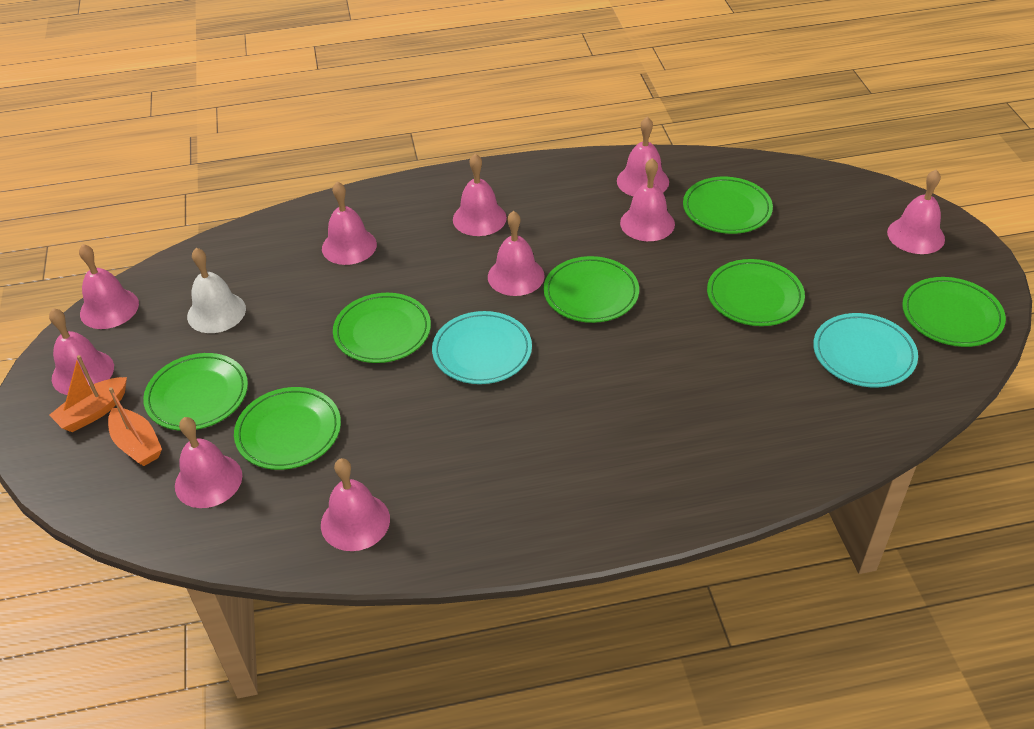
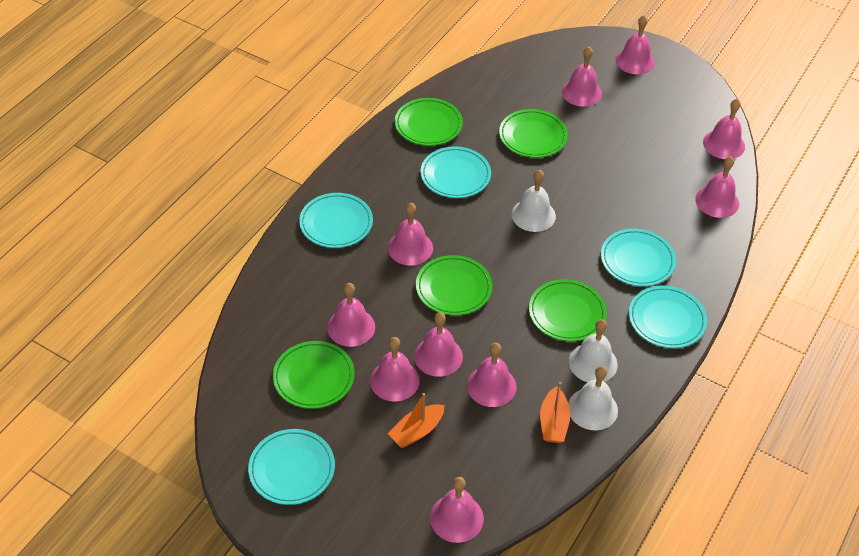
green plate: 7 -> 5
turquoise plate: 2 -> 5
white bell: 1 -> 3

